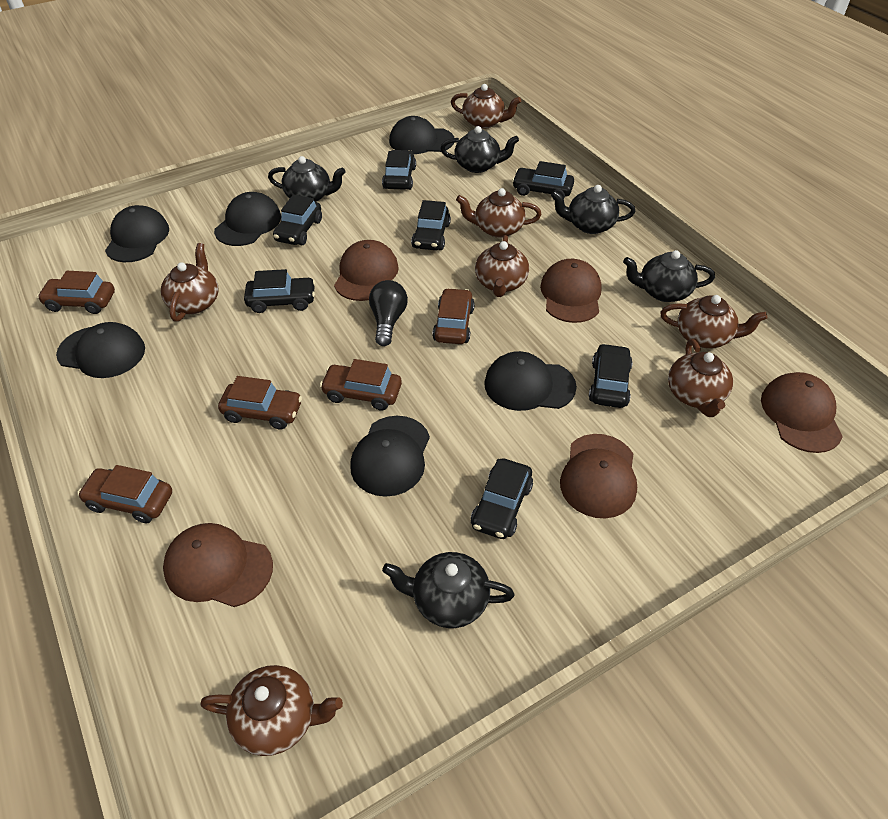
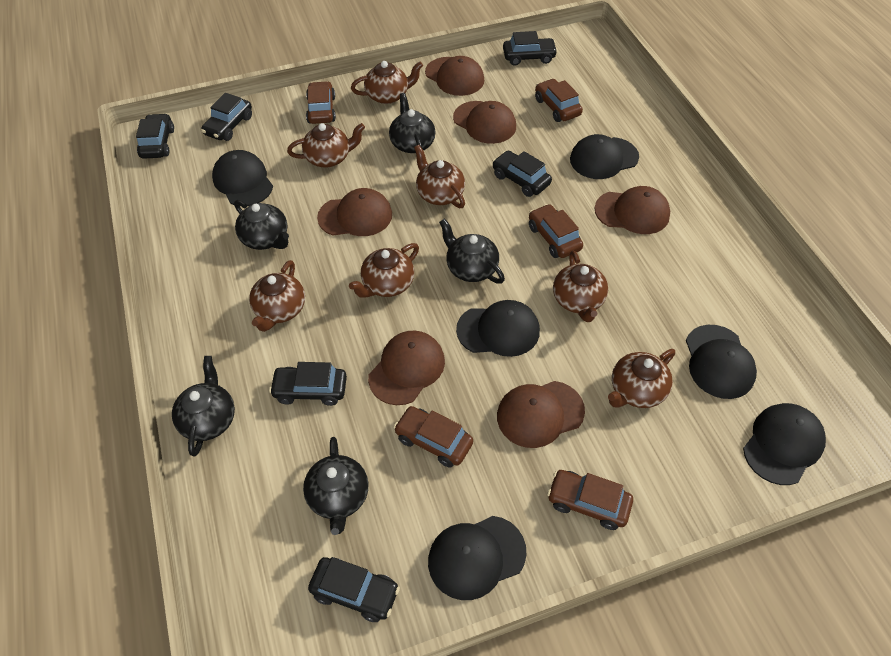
black car: 7 -> 6
black light bulb: 1 -> 0
brown cap: 5 -> 6

